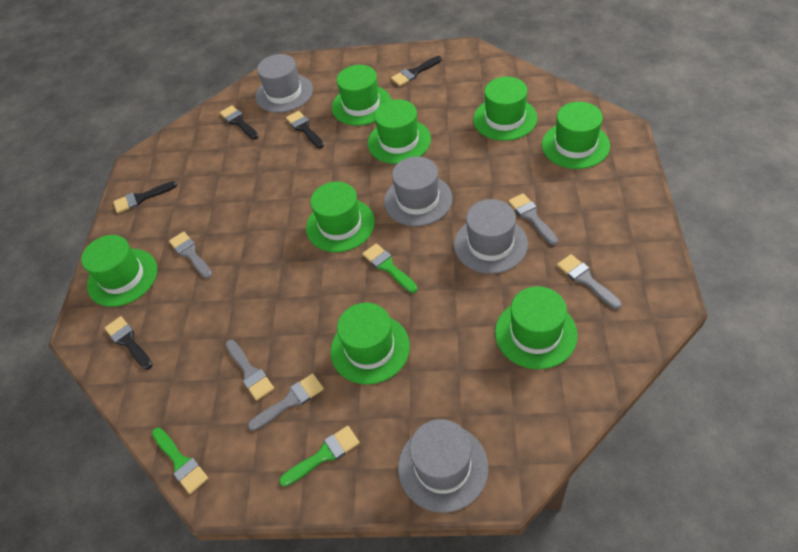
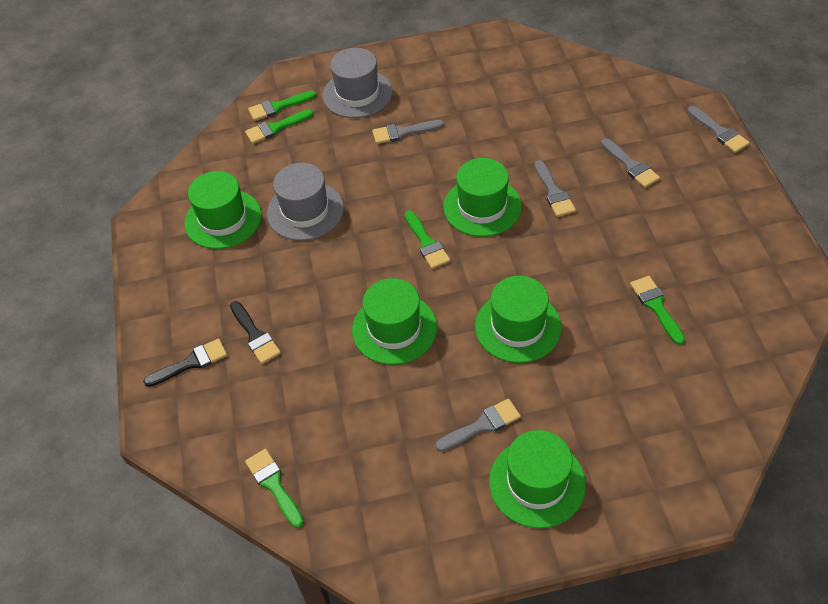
black brush: 5 -> 2
green brush: 3 -> 5
green hat: 8 -> 5
grey hat: 4 -> 2

